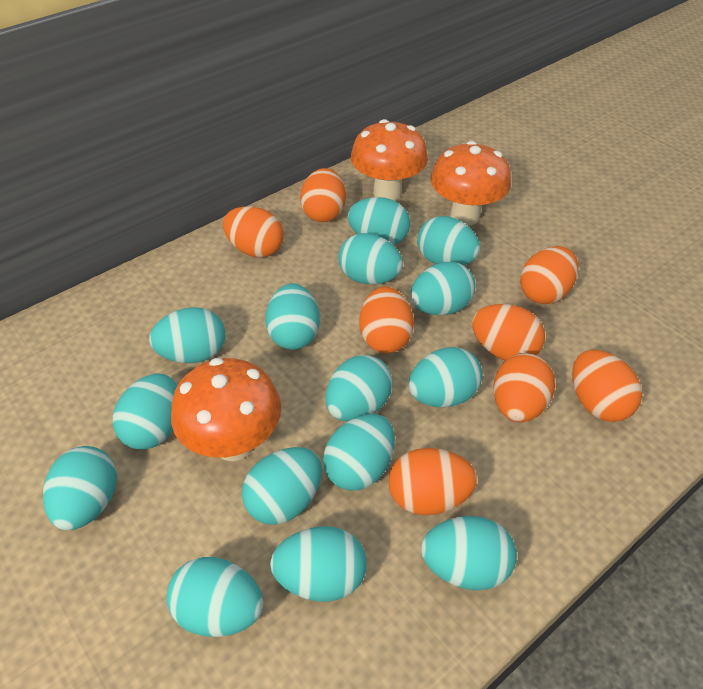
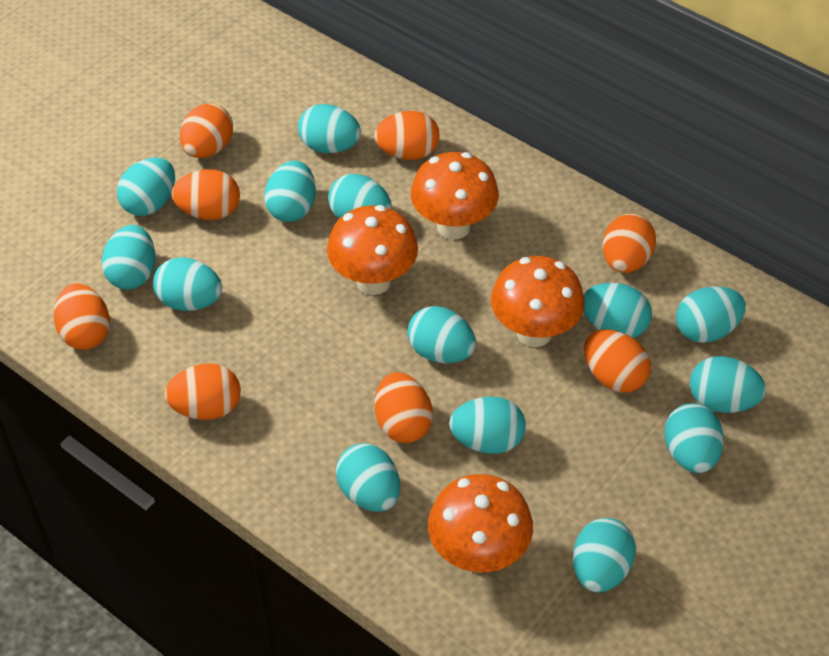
orange mushroom: 3 -> 4
turquoise egg: 15 -> 14

